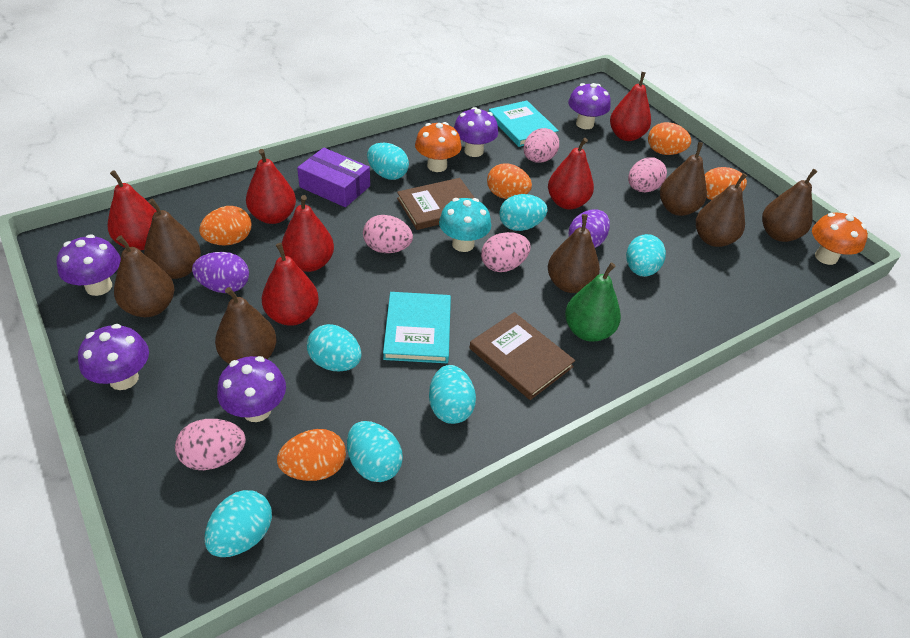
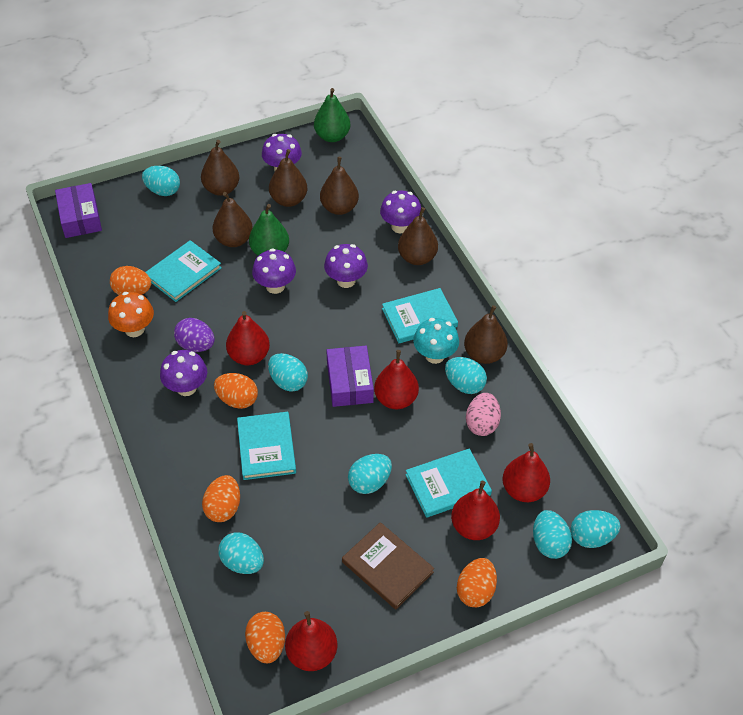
brown book: 2 -> 1
brown pear: 7 -> 6
green pear: 1 -> 2
orange mushroom: 2 -> 1
pink egg: 5 -> 1
purple box: 1 -> 2
purple egg: 2 -> 1
red pear: 6 -> 5
turquoise book: 2 -> 4

